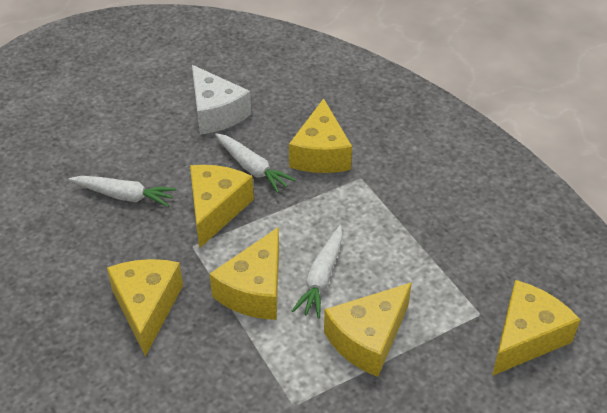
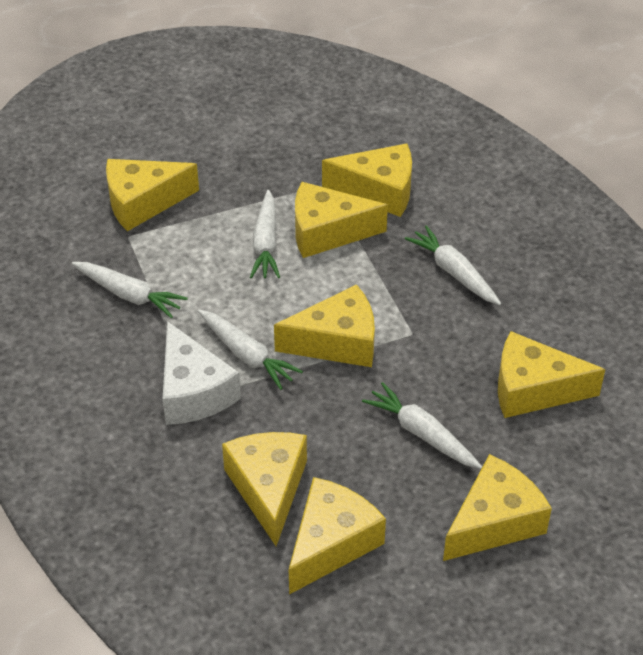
white carrot: 3 -> 5
yellow cheese: 6 -> 8

